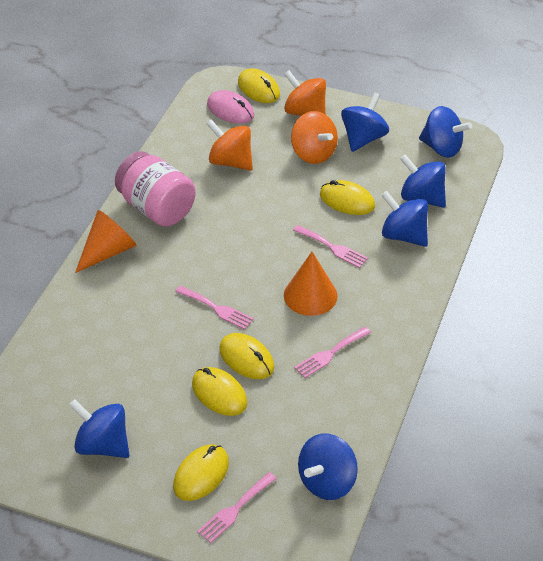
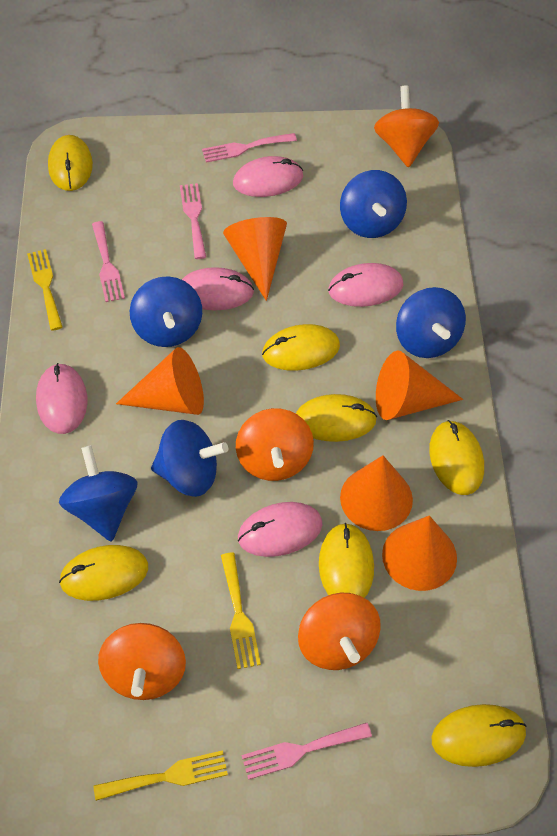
blue spinning top: 6 -> 5
orange cone: 2 -> 5
orange spinning top: 3 -> 4
pink jar: 1 -> 0
pink mouse: 1 -> 5
yellow fork: 0 -> 3
yellow mouse: 5 -> 7

